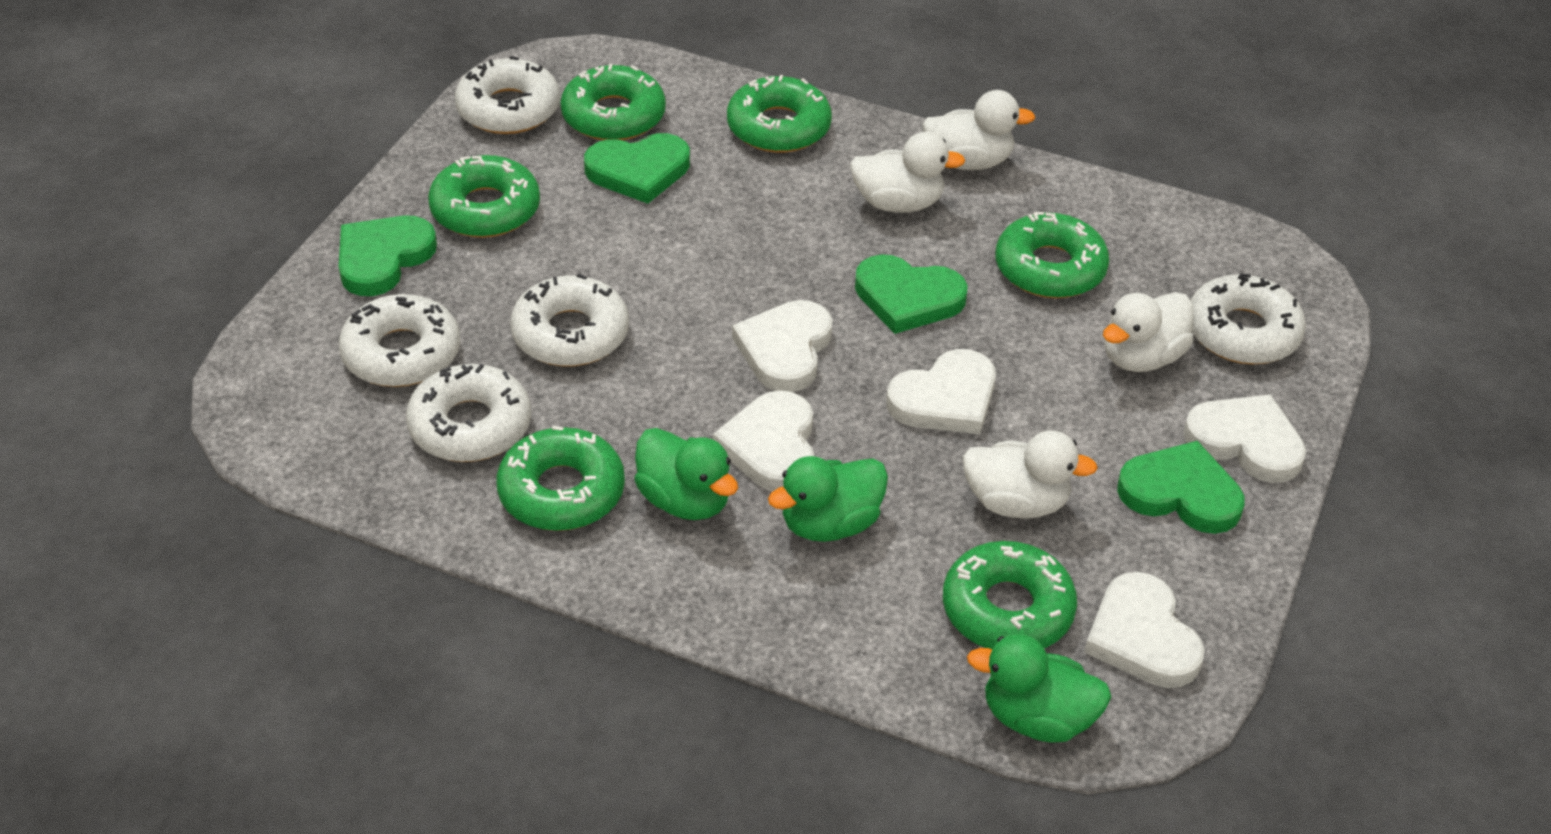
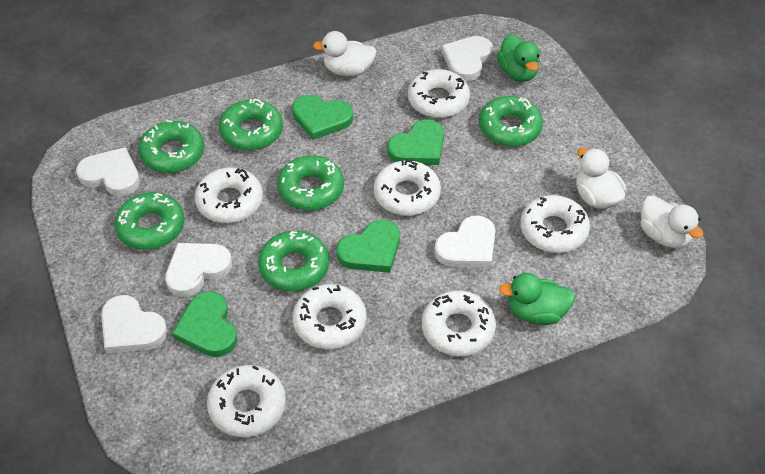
green duck: 3 -> 2
white donut: 5 -> 7
white duck: 4 -> 3

